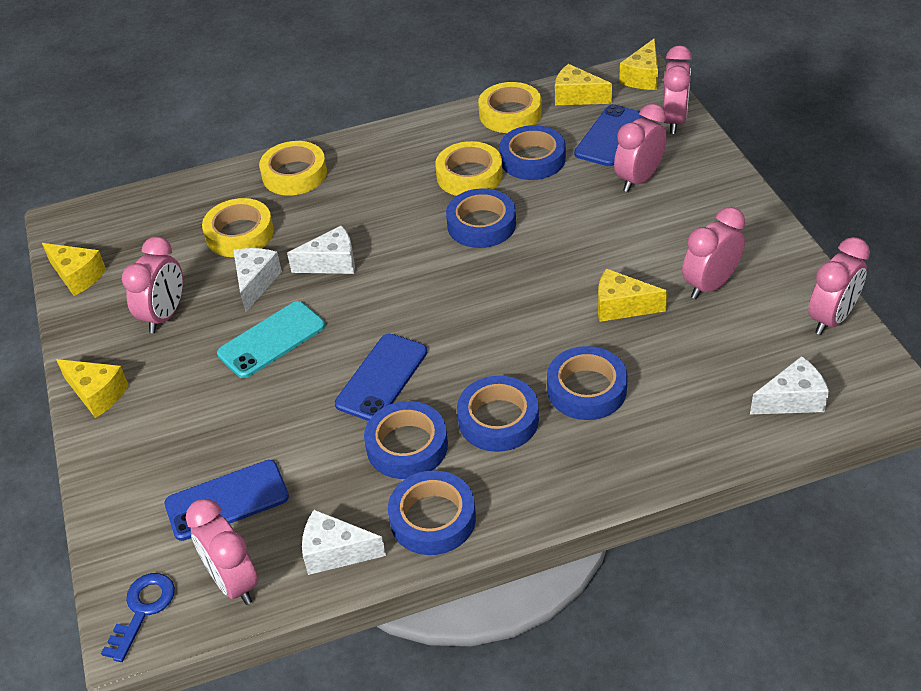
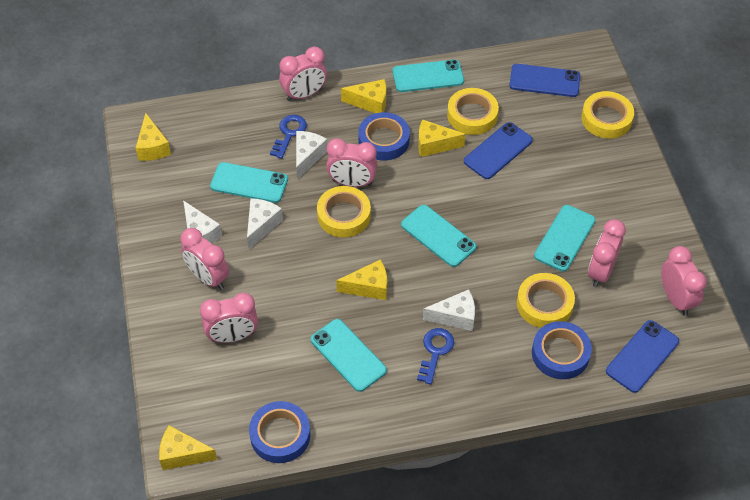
blue key: 1 -> 2
blue tape: 6 -> 3
turquoise phone: 1 -> 5

